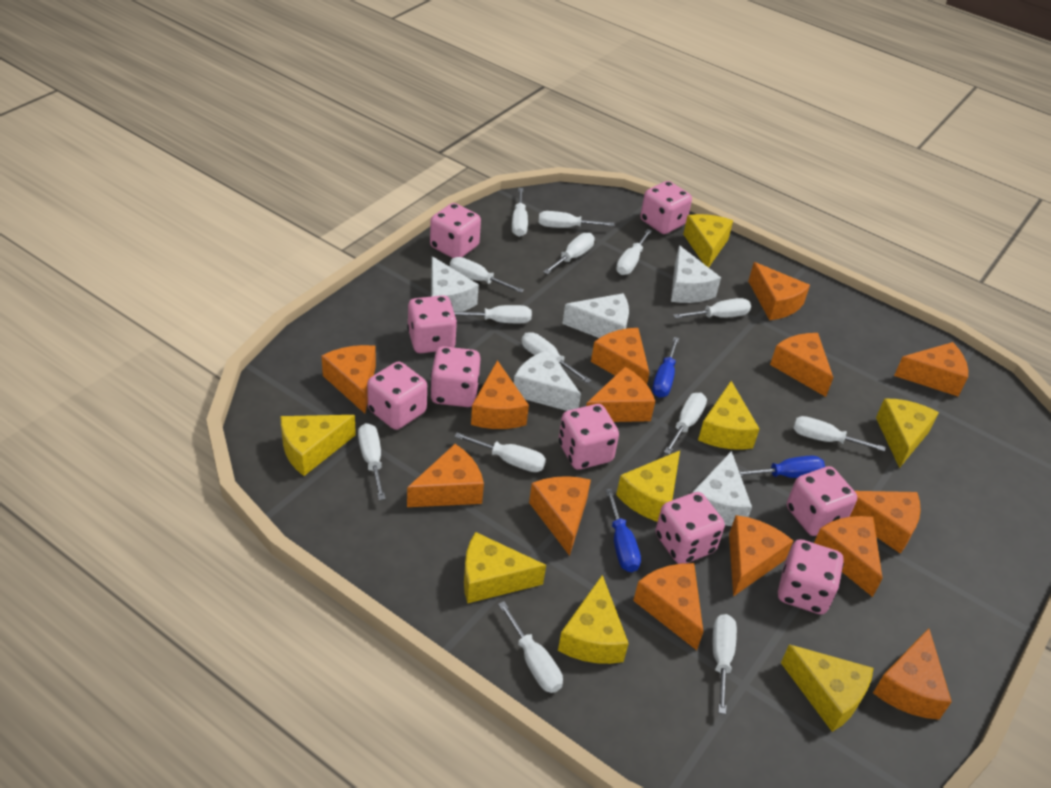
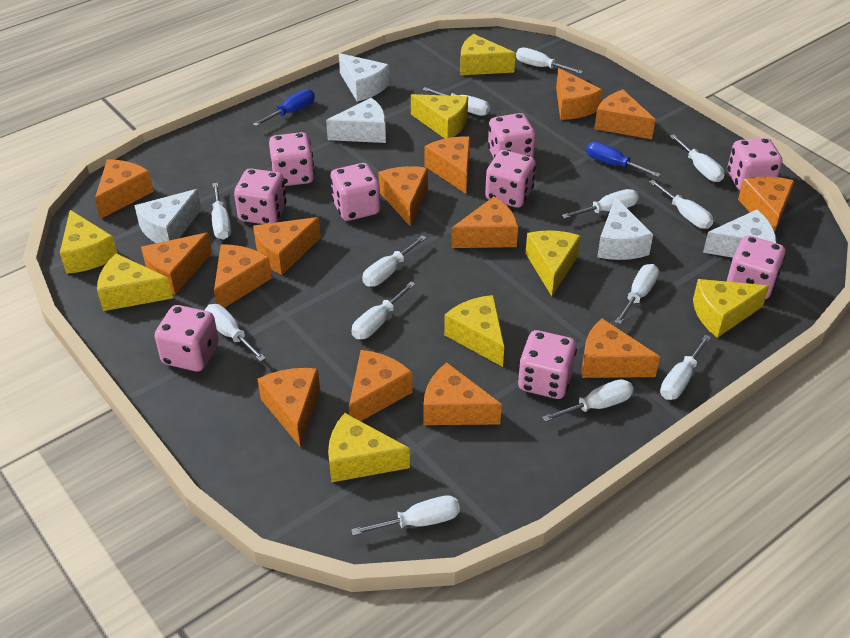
blue screwdriver: 3 -> 2
white screwdriver: 14 -> 13

